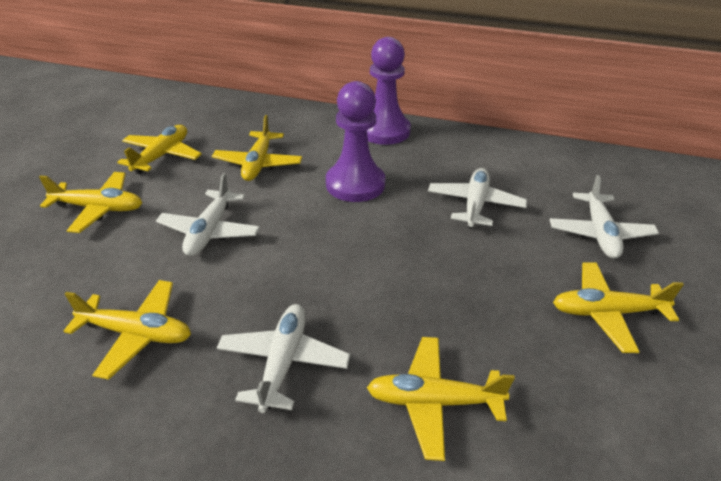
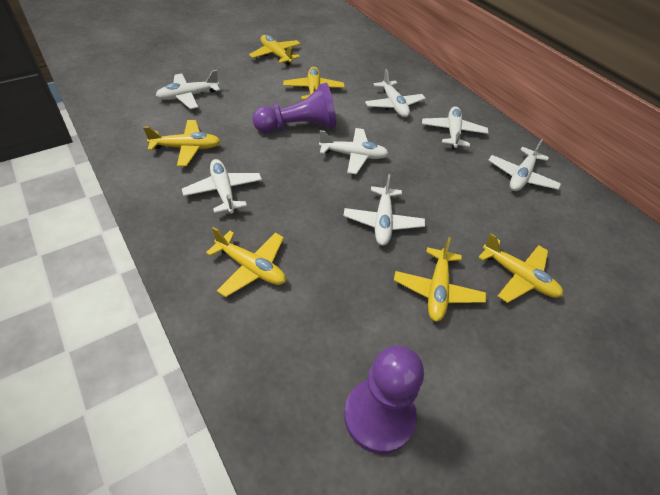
white plane: 4 -> 7

